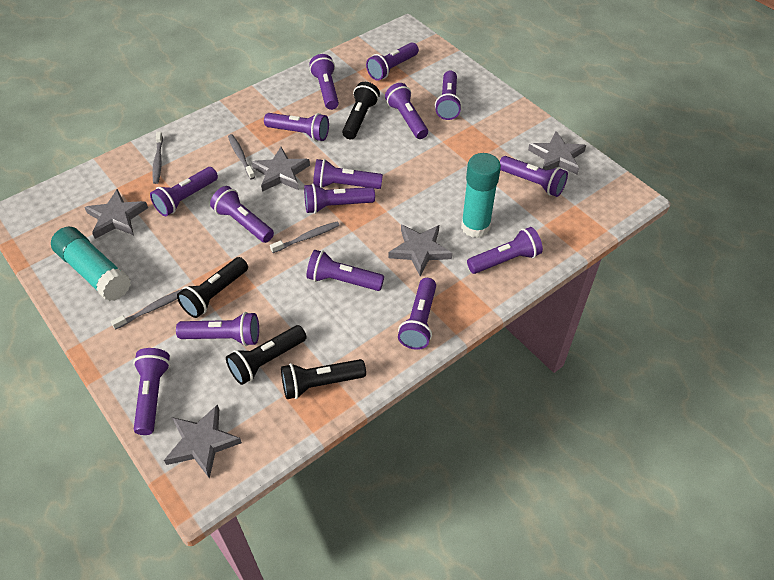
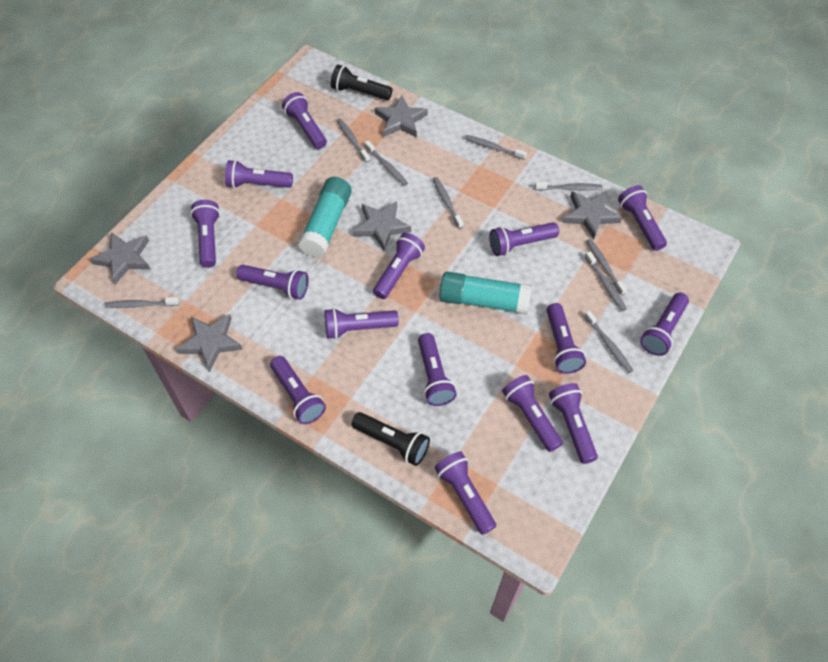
black flashlight: 4 -> 2
grey toothbrush: 4 -> 9

